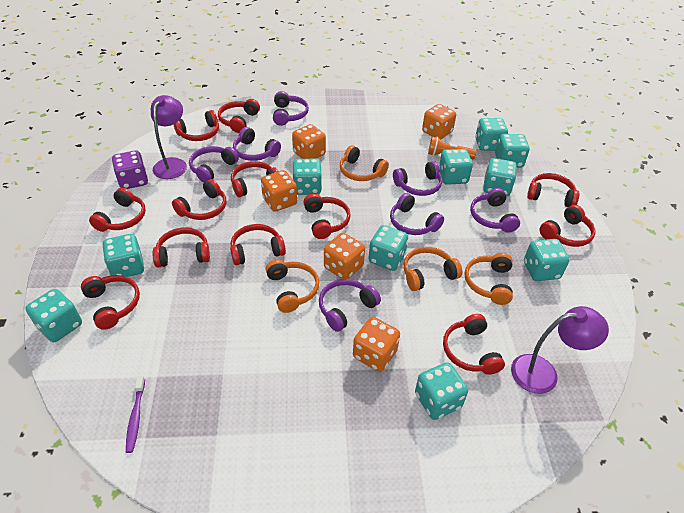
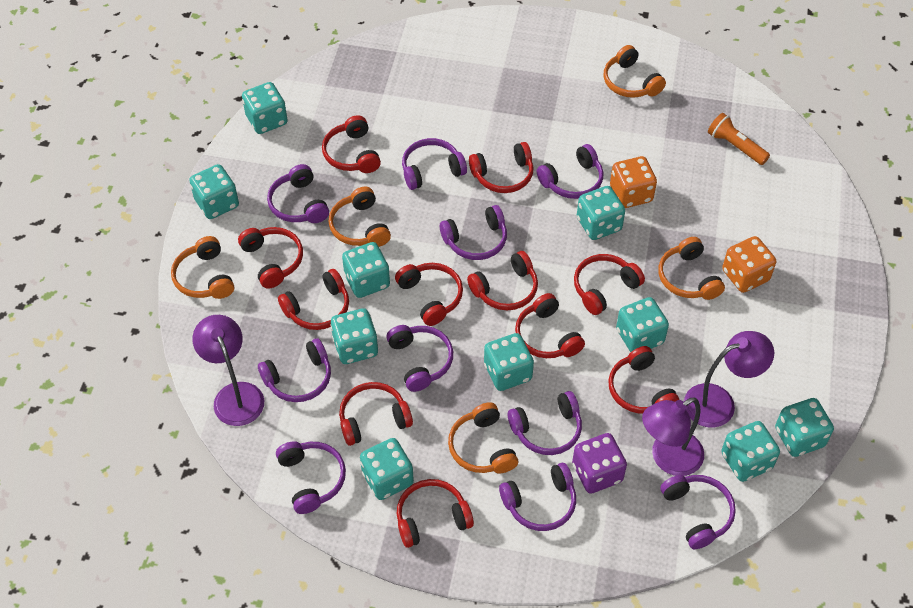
orange dice: 5 -> 2
orange headphones: 4 -> 5
purple headphones: 7 -> 10
purple lamp: 2 -> 3
purple toothbrush: 1 -> 0
red headphones: 12 -> 11

